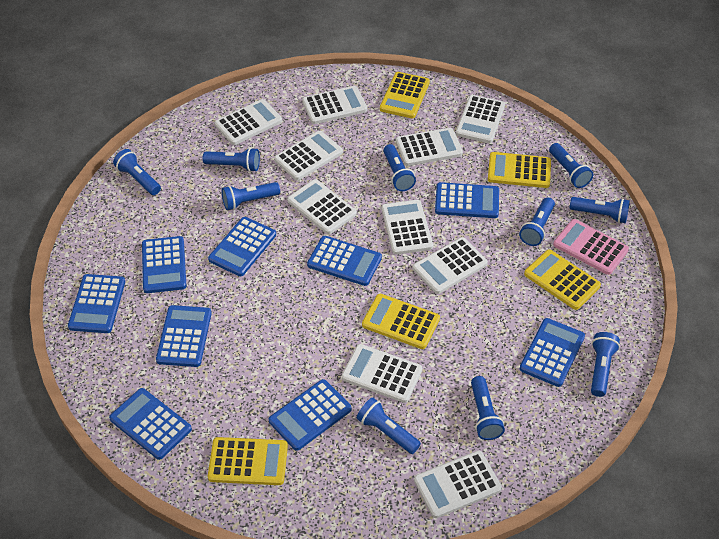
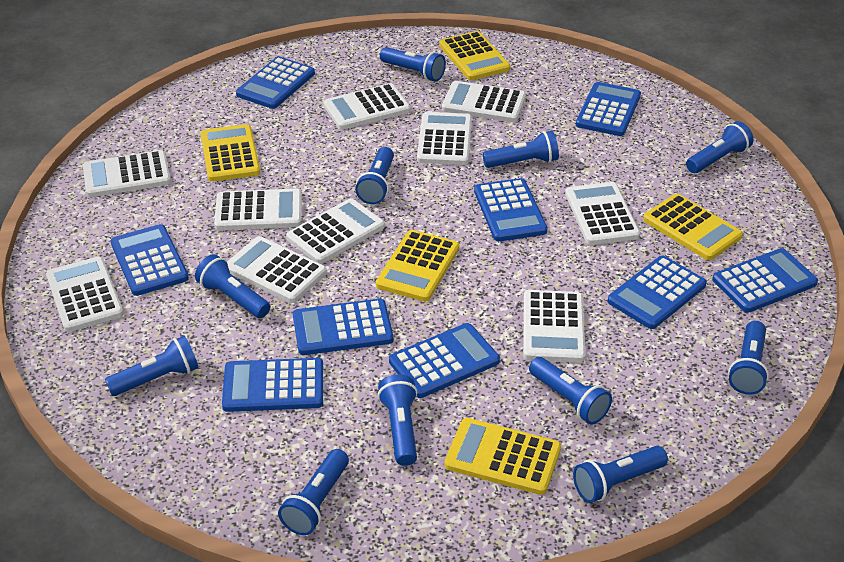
blue flashlight: 10 -> 11
pink calculator: 1 -> 0

